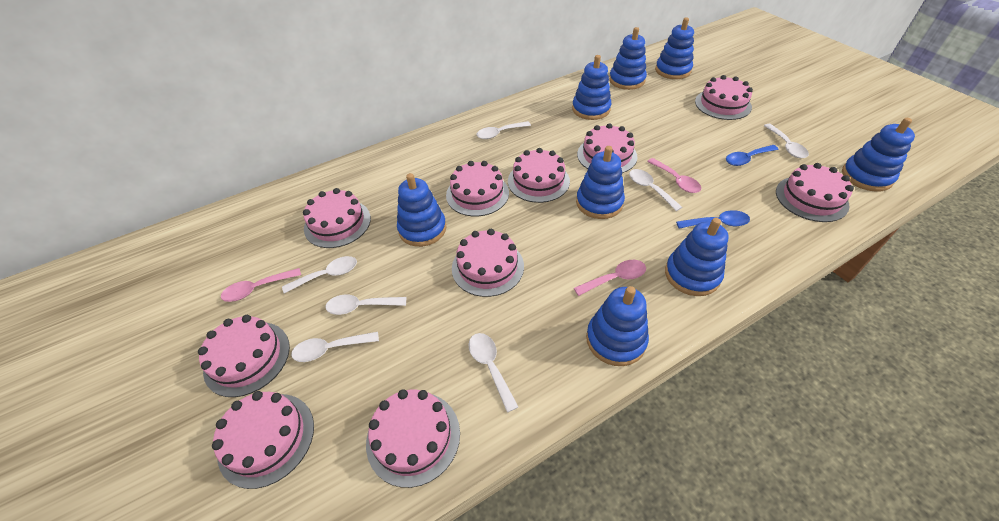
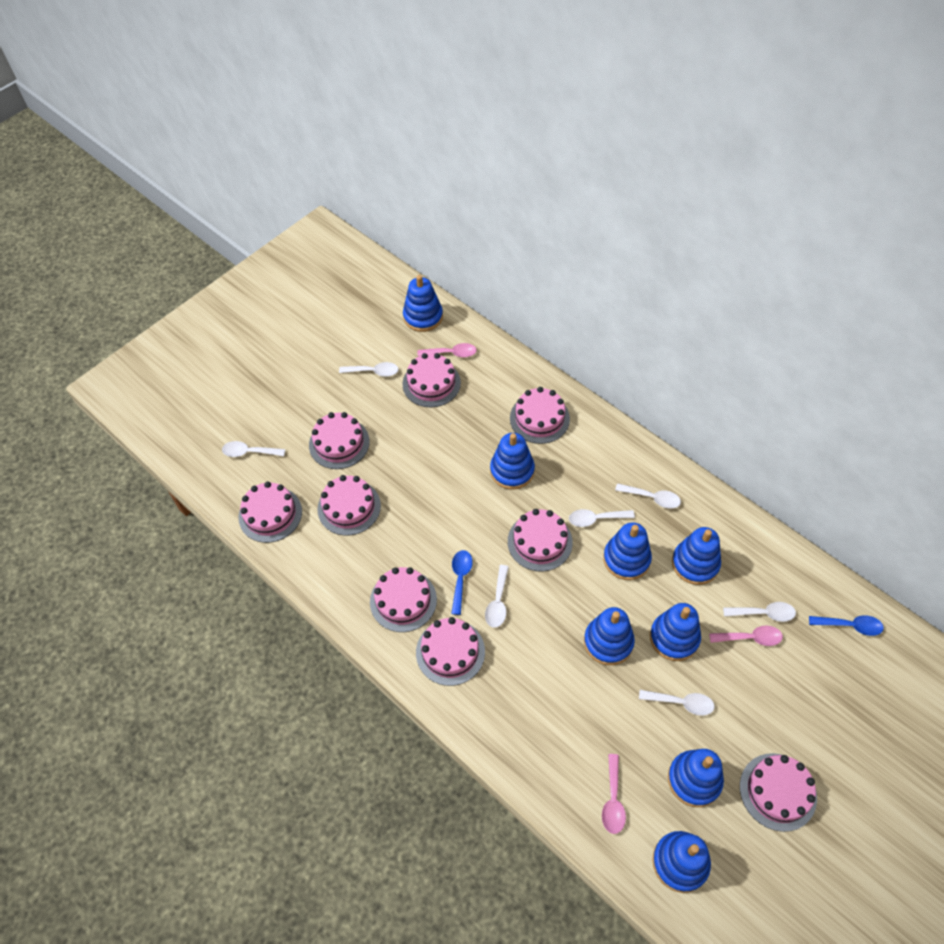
pink cake: 10 -> 9

